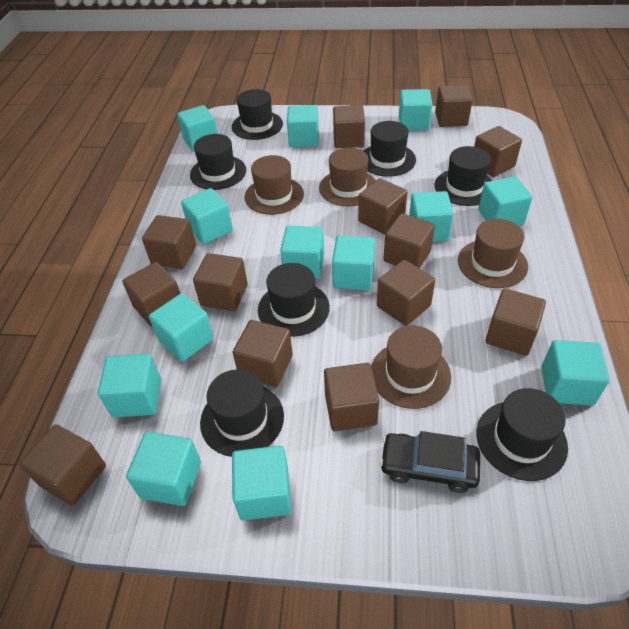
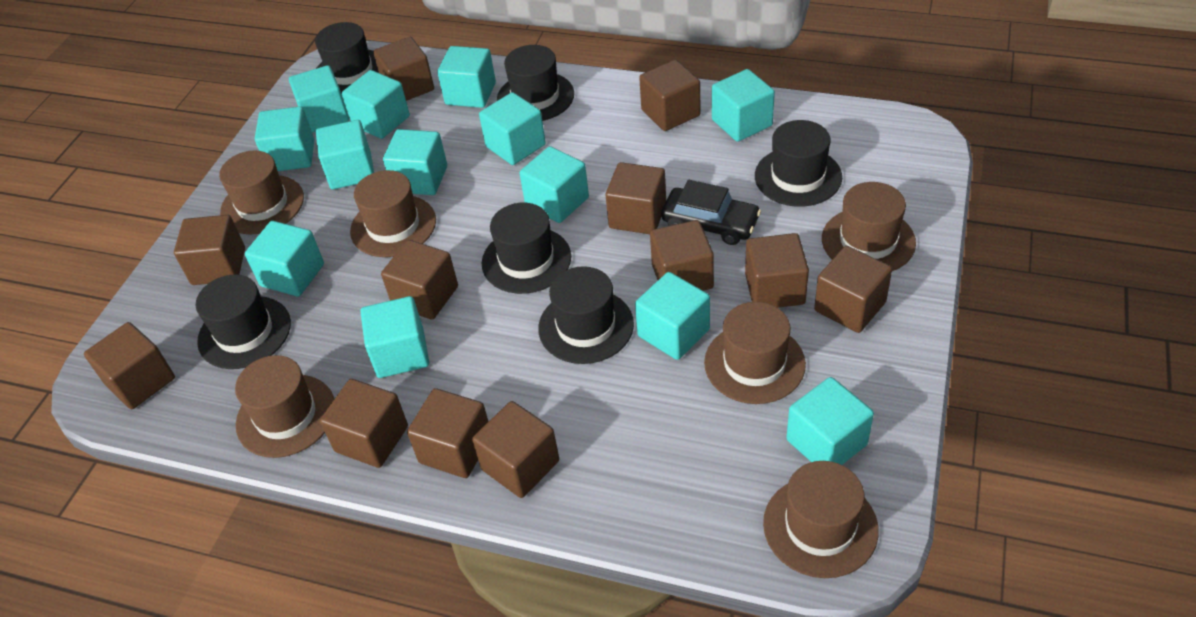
black hat: 7 -> 6
brown cube: 13 -> 12
brown hat: 4 -> 6

